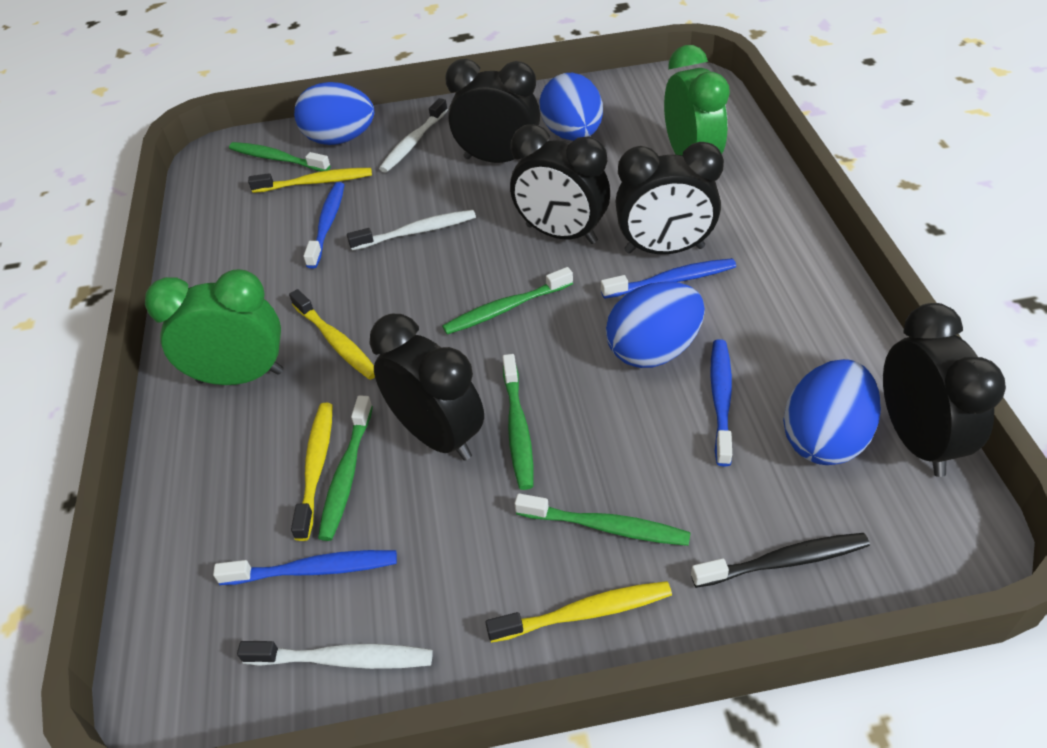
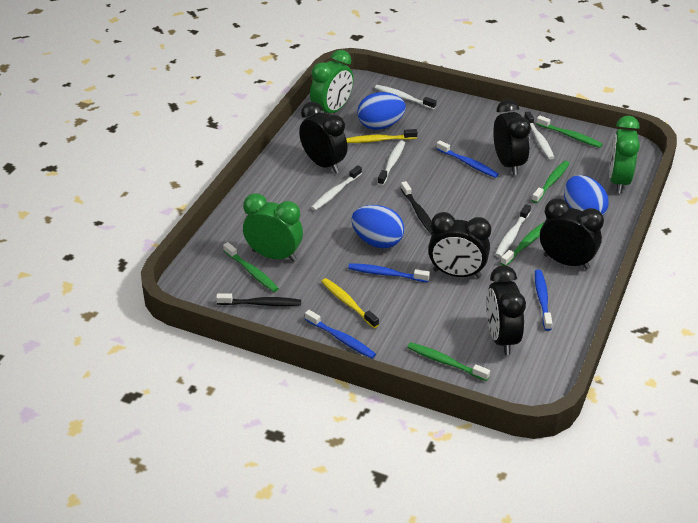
black toothbrush: 1 -> 2
blue egg: 4 -> 3
green clock: 2 -> 3
white toothbrush: 3 -> 5
yellow toothbrush: 4 -> 2

